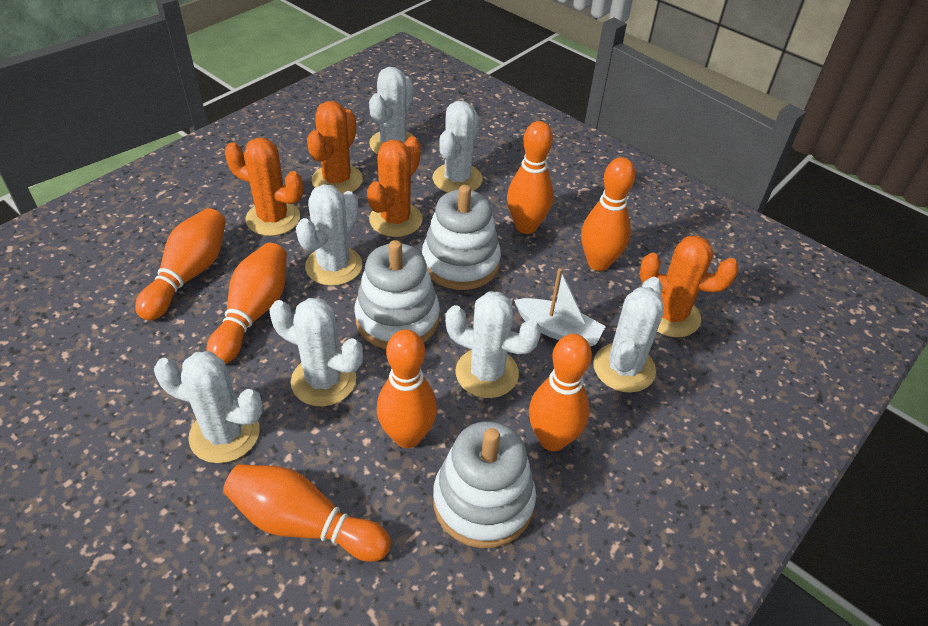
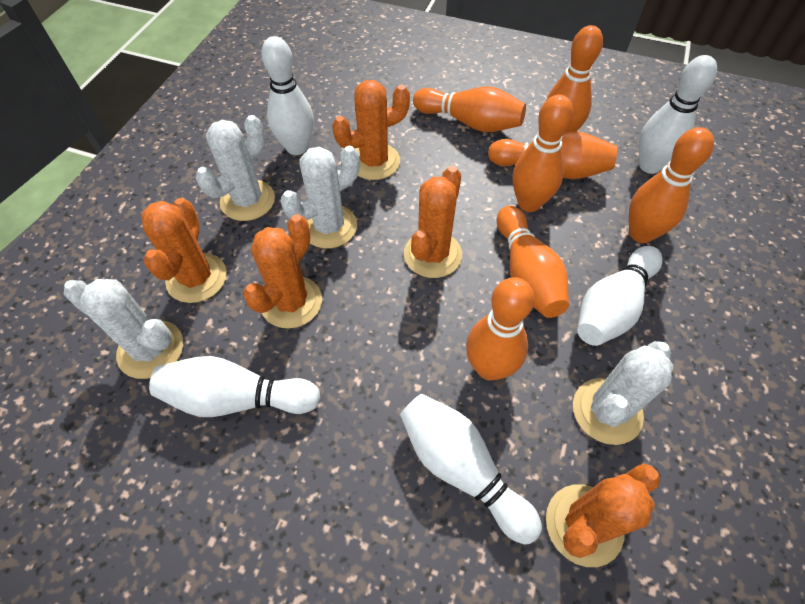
orange cactus: 4 -> 5
white boat: 1 -> 0
white bowling pin: 0 -> 5
white cactus: 7 -> 4
white stacking toy: 3 -> 0

